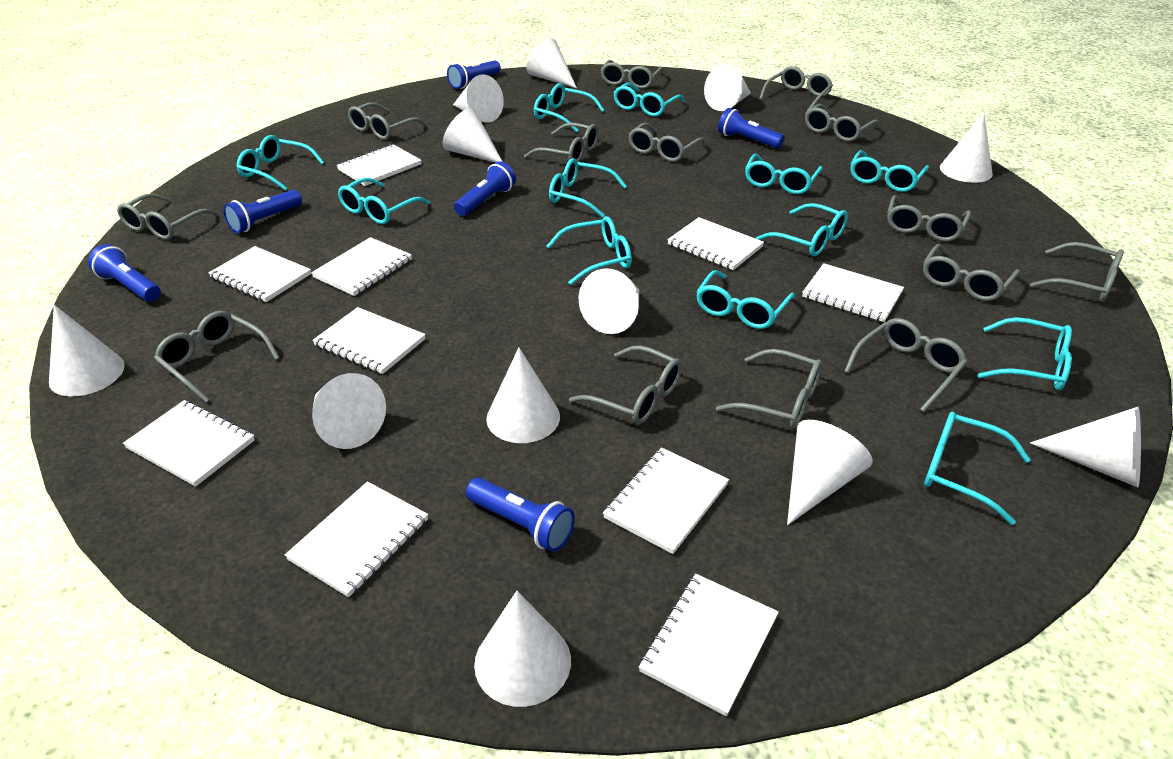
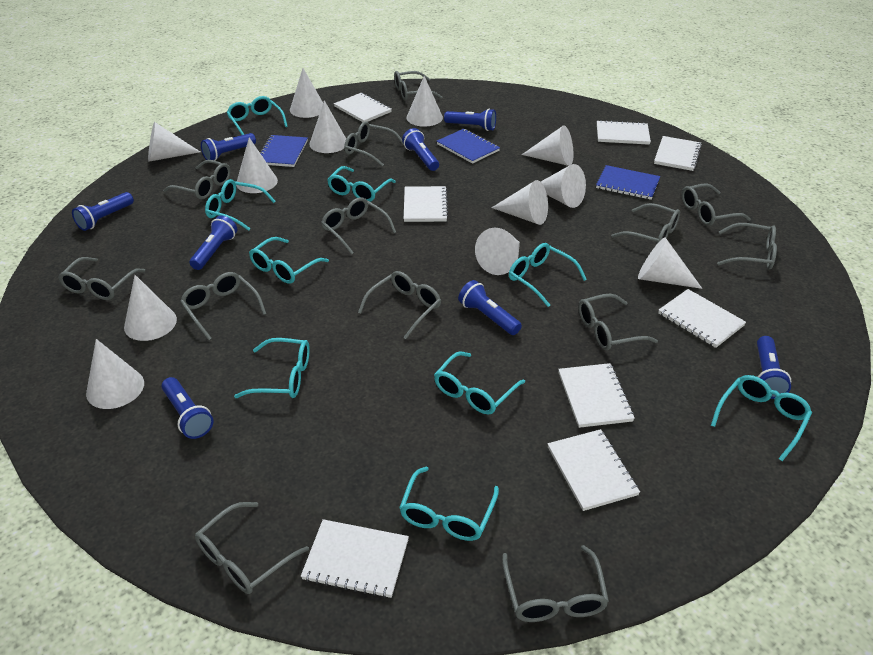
blue flashlight: 6 -> 8
blue notebook: 0 -> 3
grey glasses: 14 -> 13
turquoise glasses: 12 -> 9
white notebook: 10 -> 8

